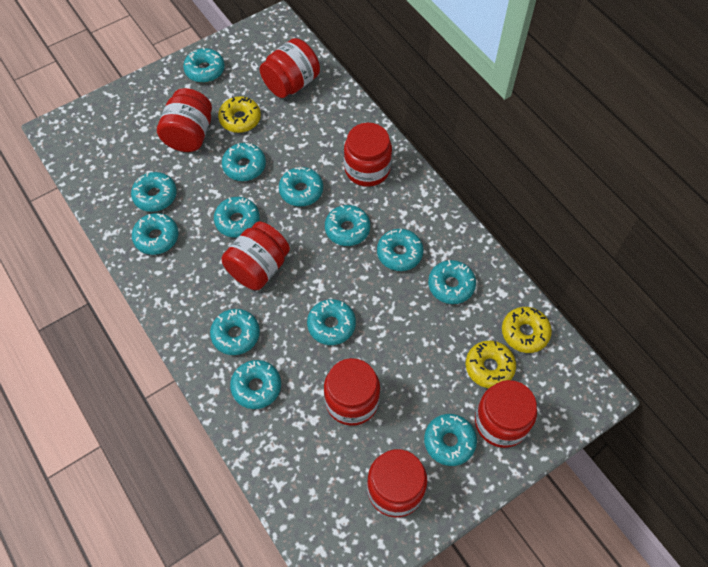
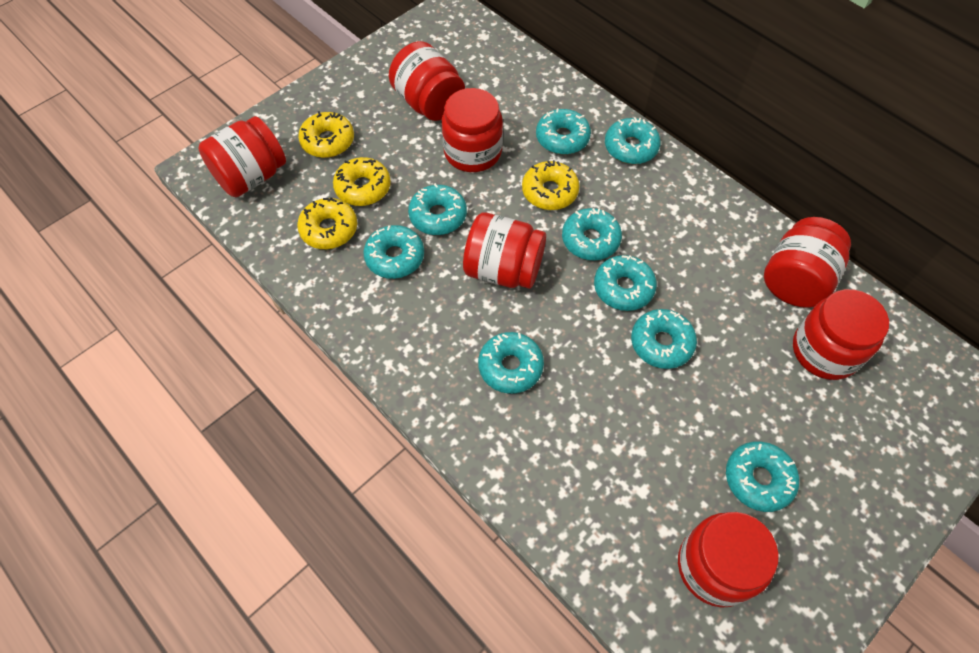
turquoise donut: 13 -> 9
yellow donut: 3 -> 4

